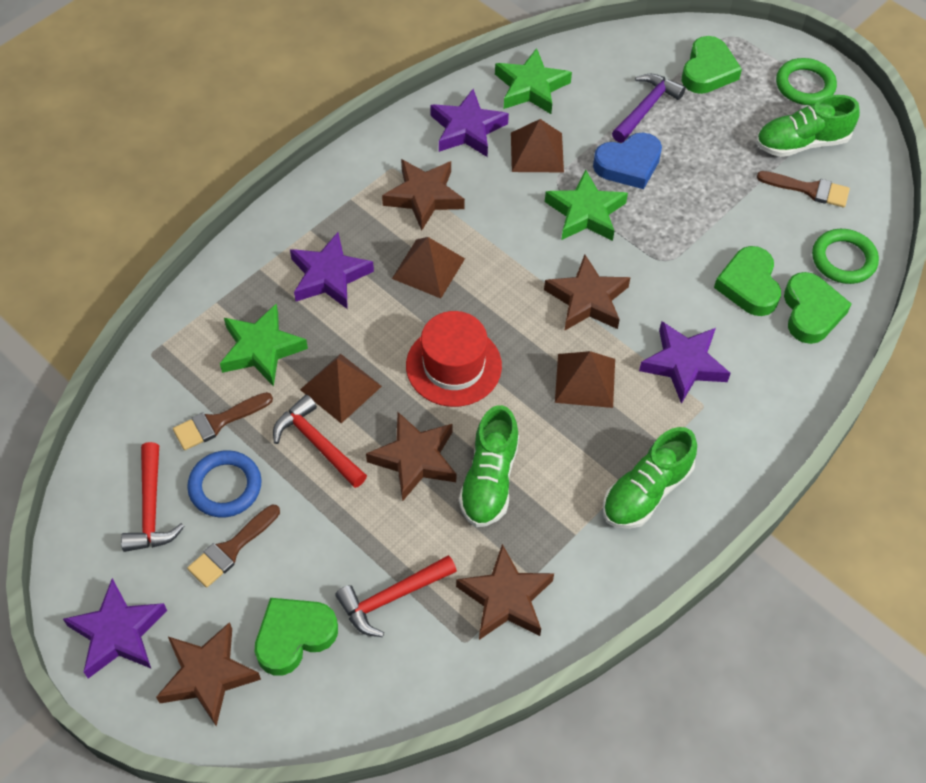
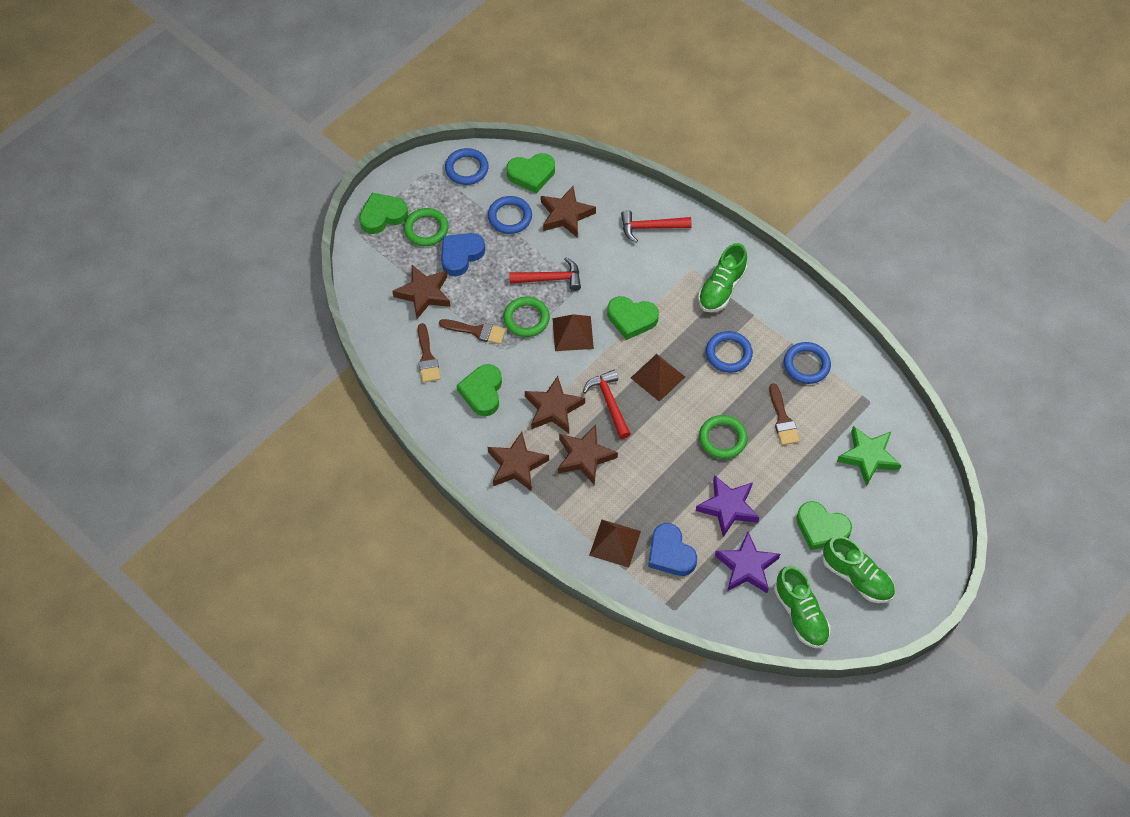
blue heart: 1 -> 2
blue ring: 1 -> 4
brown pyramid: 4 -> 3
green heart: 4 -> 5
green ring: 2 -> 3
green star: 3 -> 1
purple hammer: 1 -> 0
purple star: 4 -> 2
red hat: 1 -> 0

